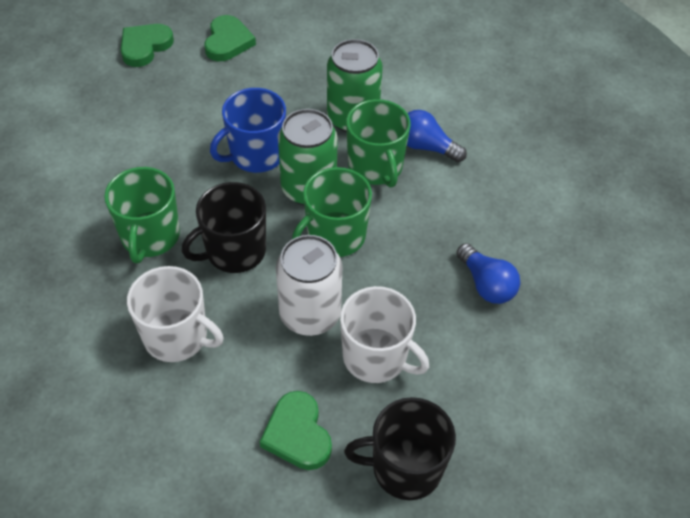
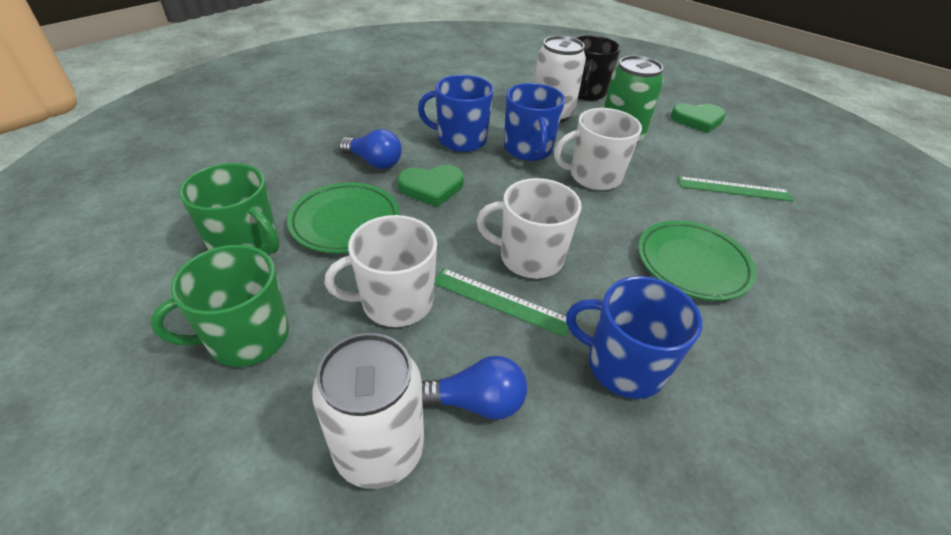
black mug: 2 -> 1
blue mug: 1 -> 3
green can: 2 -> 1
green heart: 3 -> 2
green mug: 3 -> 2
green plate: 0 -> 2
green ruler: 0 -> 2
white can: 1 -> 2
white mug: 2 -> 3

